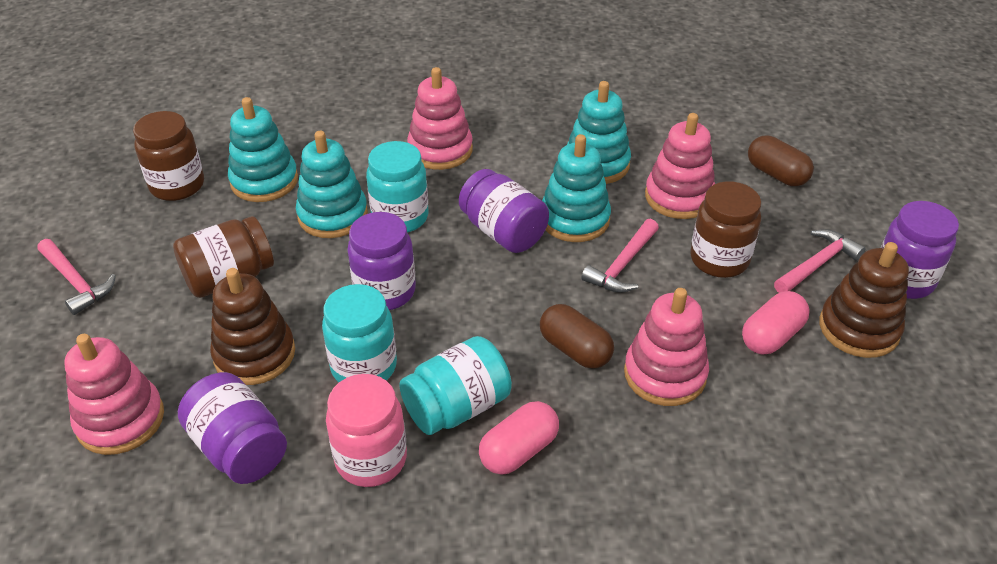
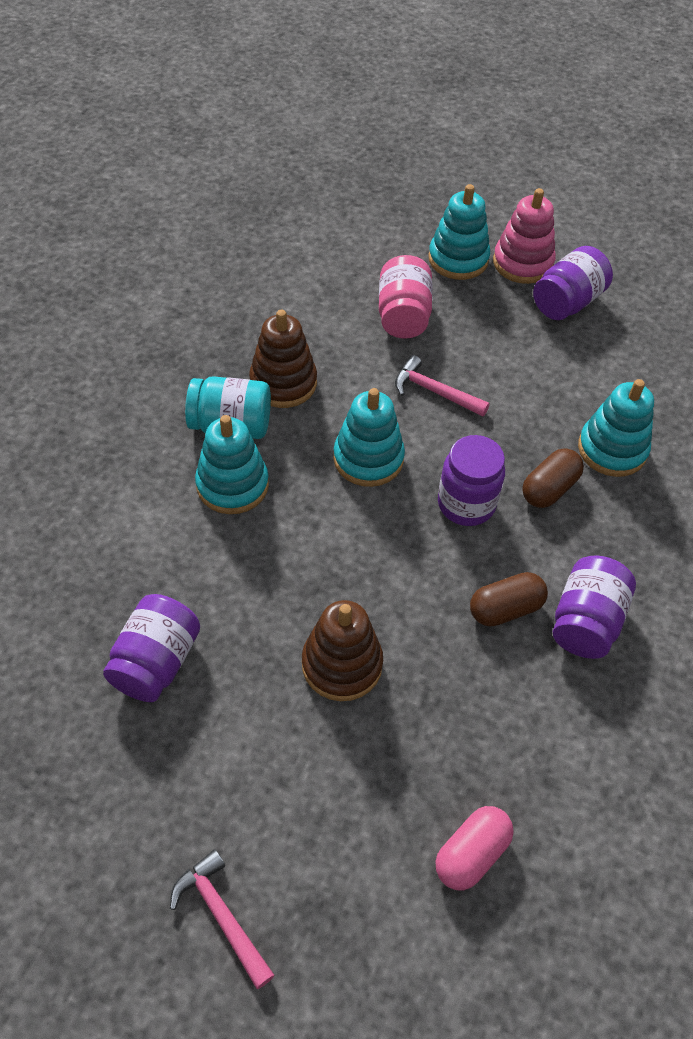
brown jar: 3 -> 0
pink capsule: 2 -> 1
pink hammer: 3 -> 2
pink stacking toy: 4 -> 1
turquoise jar: 3 -> 1

